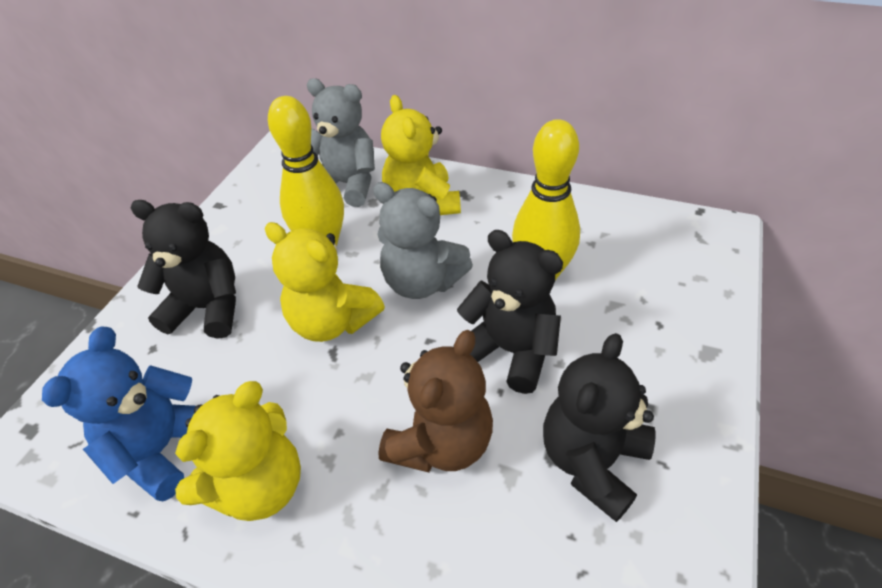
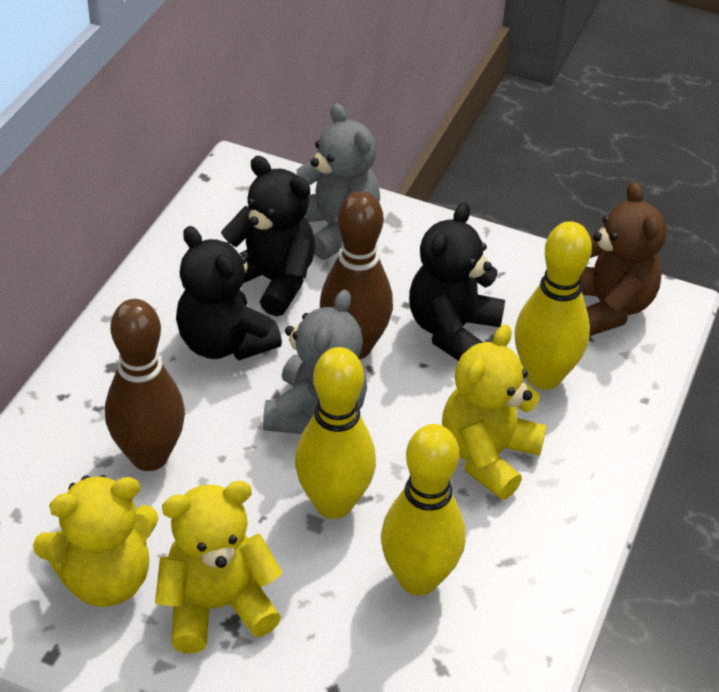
blue teddy bear: 1 -> 0
brown bowling pin: 0 -> 2
yellow bowling pin: 2 -> 3

